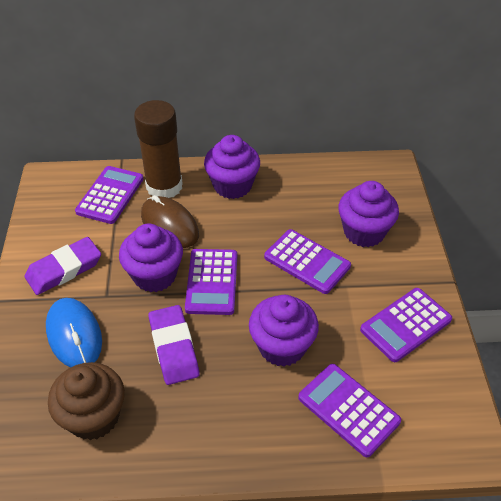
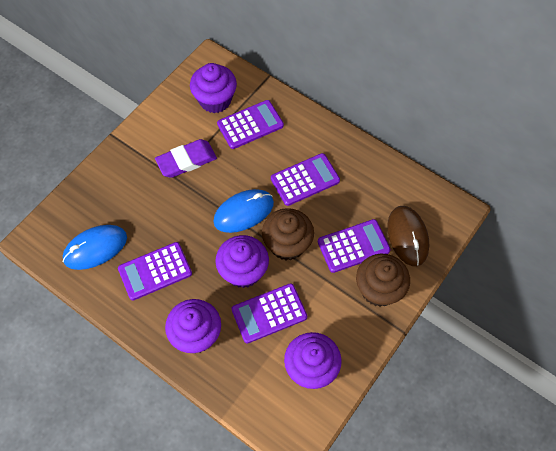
blue mouse: 1 -> 2
brown cupcake: 1 -> 2
brown glue stick: 1 -> 0
purple eraser: 2 -> 1

